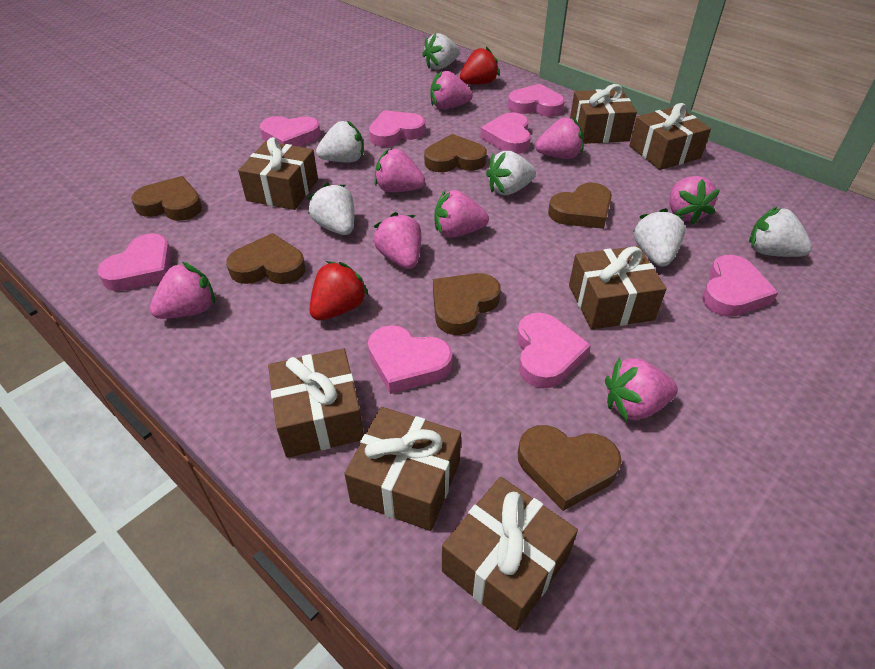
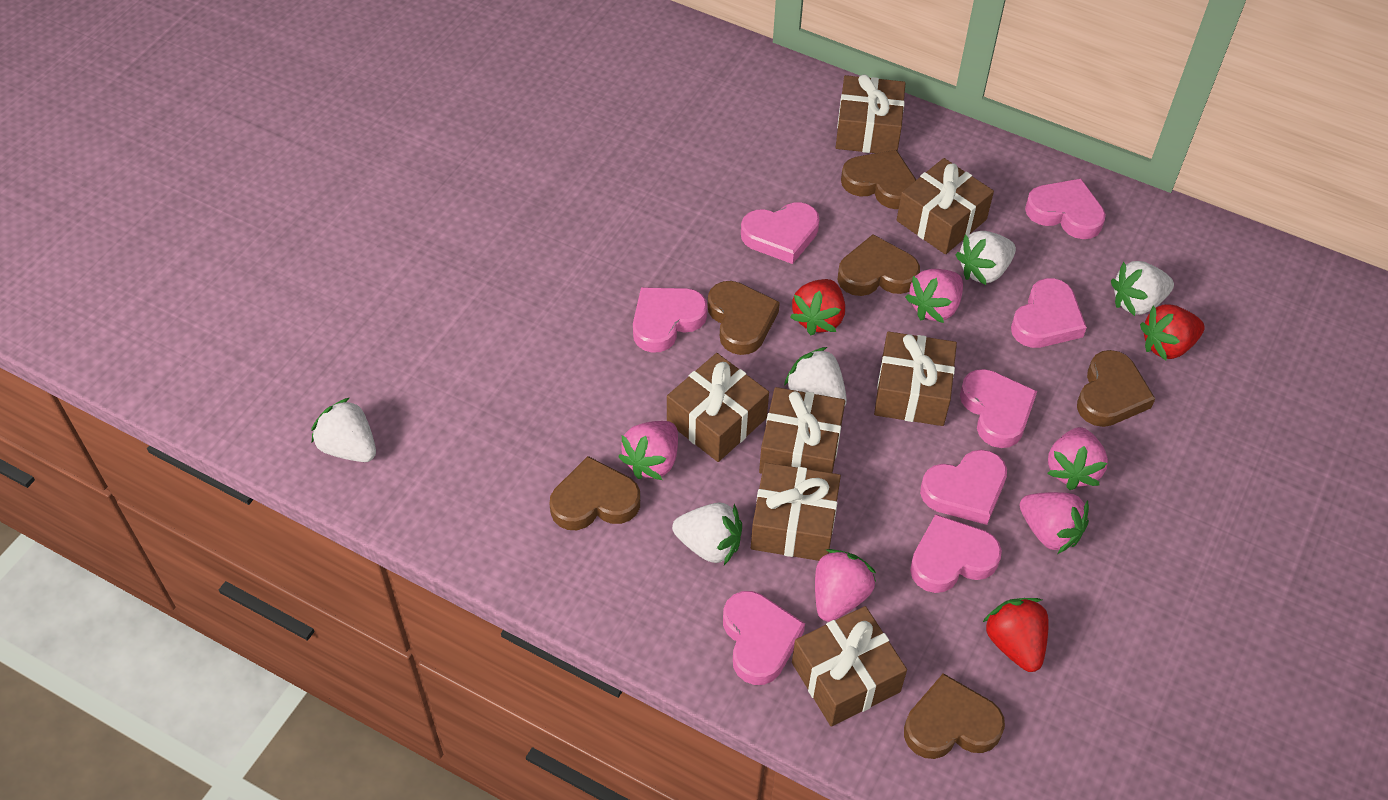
pink strawberry: 8 -> 5
red strawberry: 2 -> 3
white strawberry: 6 -> 5

